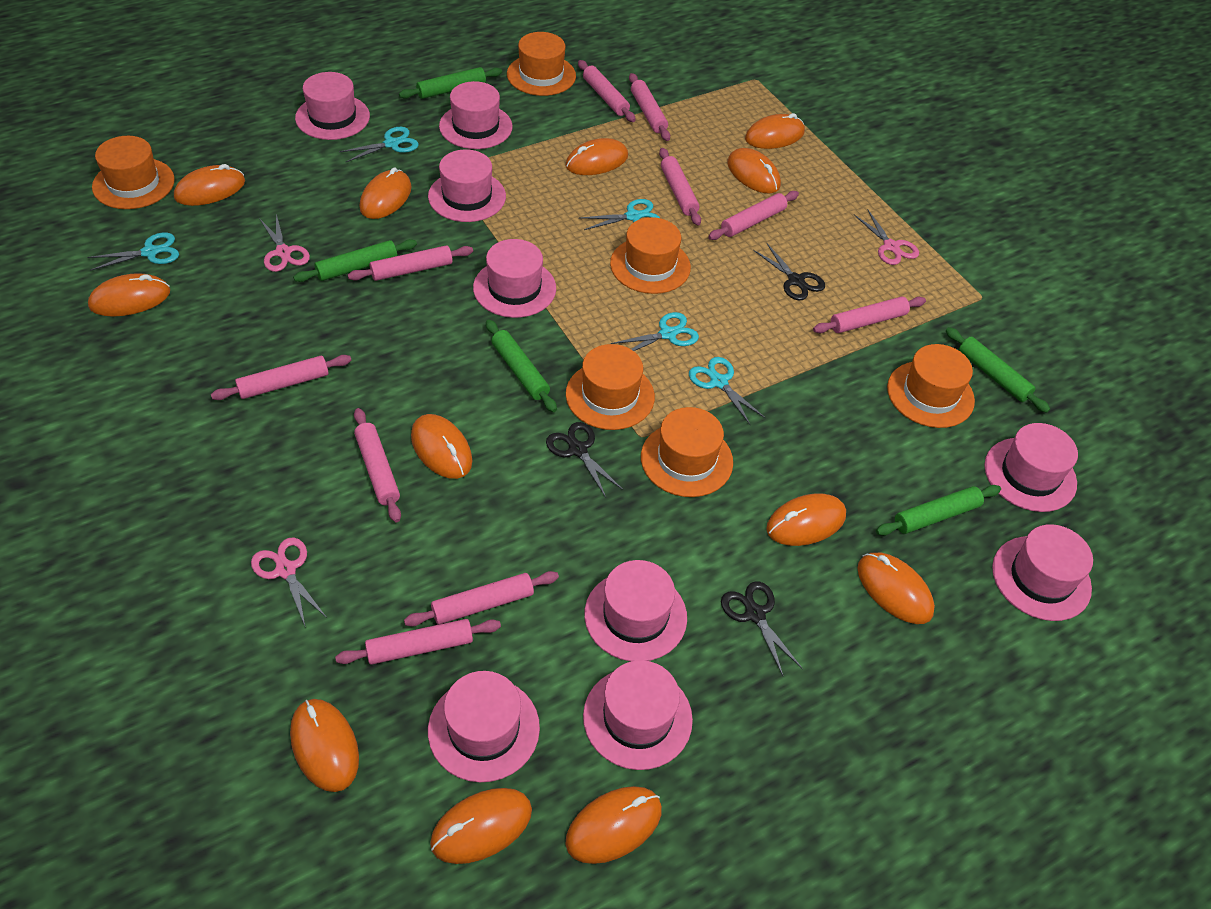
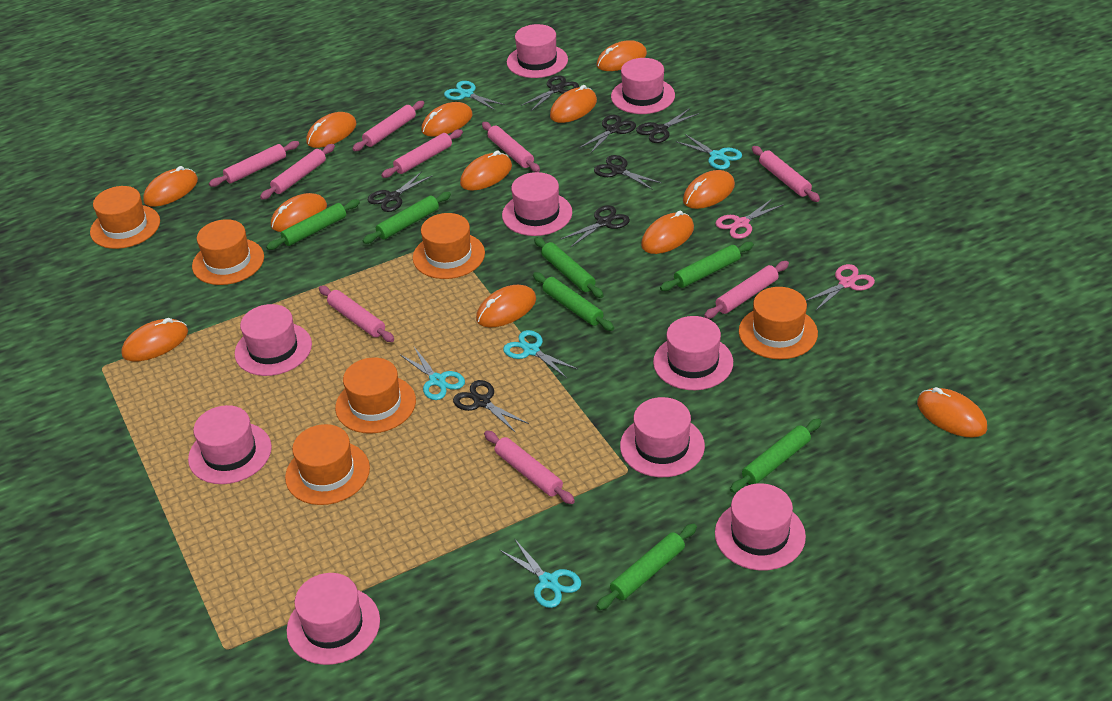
black scissors: 3 -> 7
green rolling pin: 5 -> 7
pink rolling pin: 10 -> 9
pink scissors: 3 -> 2

